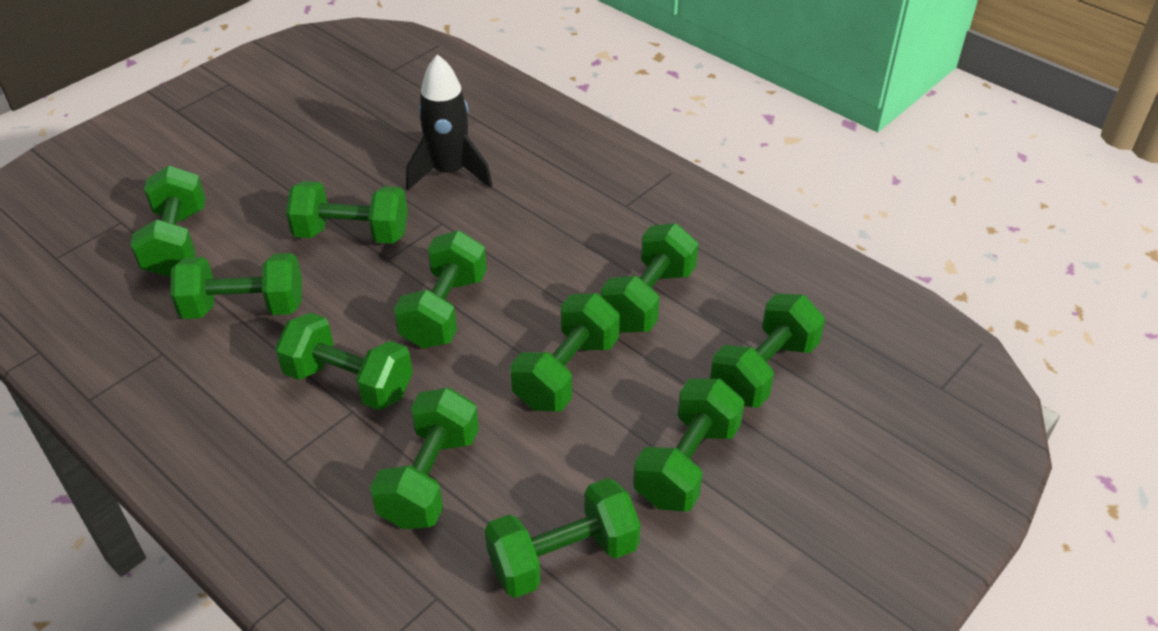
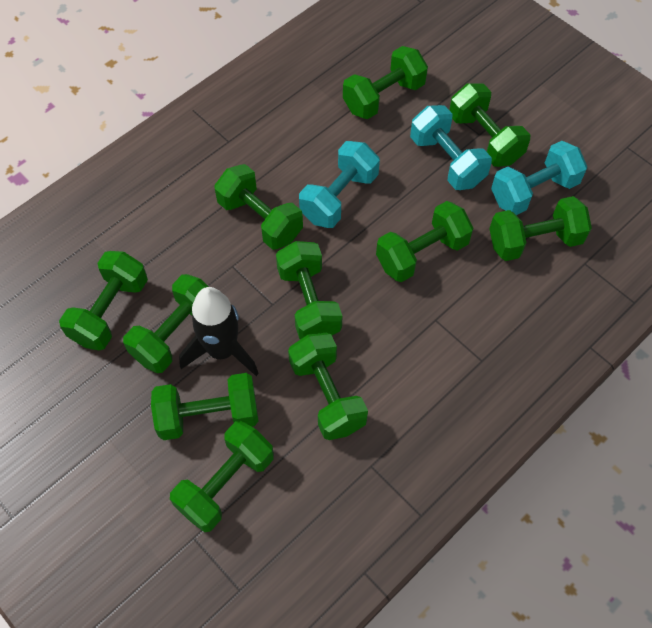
turquoise dumbbell: 0 -> 3

